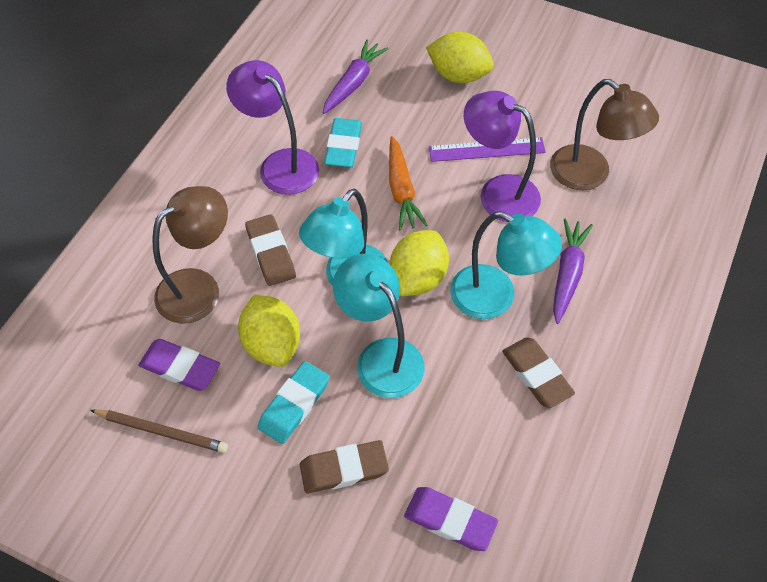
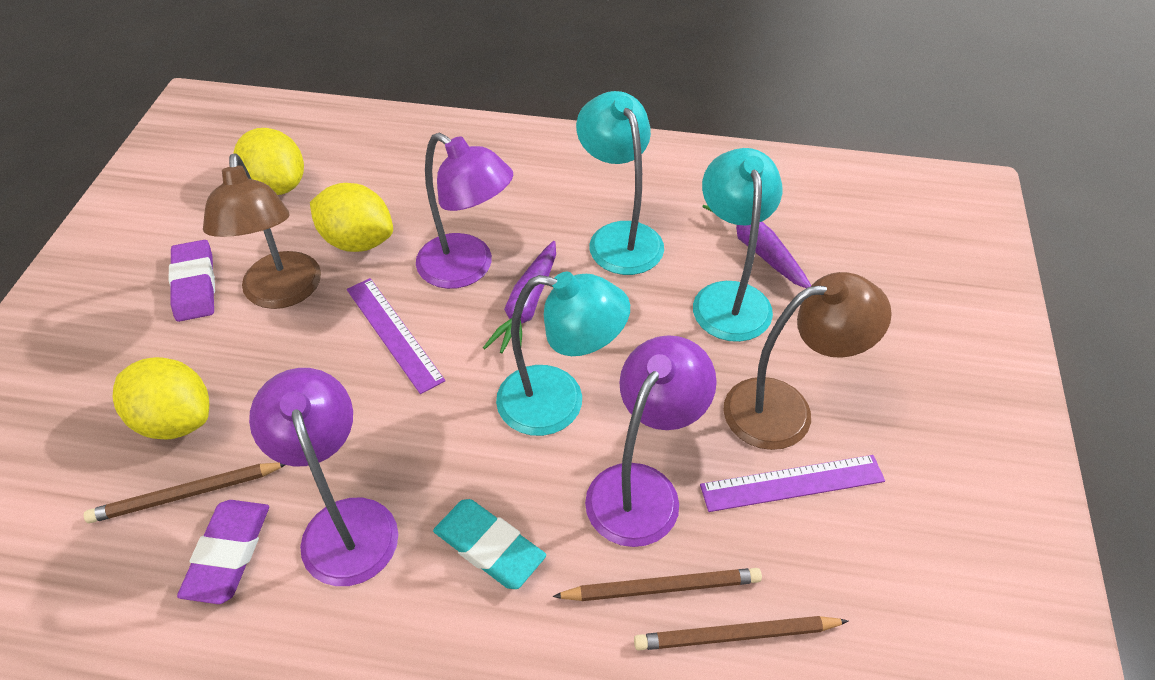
brown eraser: 3 -> 0
brown pencil: 1 -> 3
orange carrot: 1 -> 0
purple lamp: 2 -> 3
purple ruler: 1 -> 2
turquoise eraser: 2 -> 1

